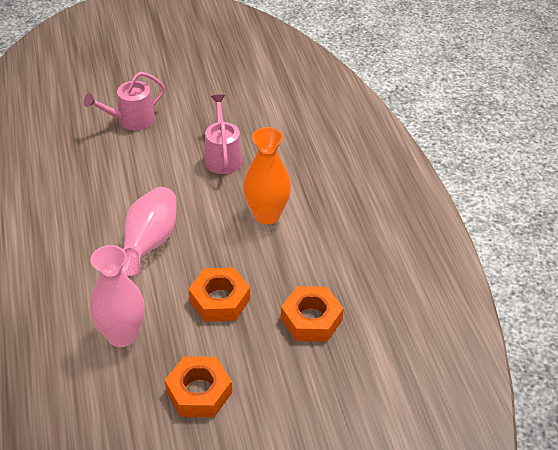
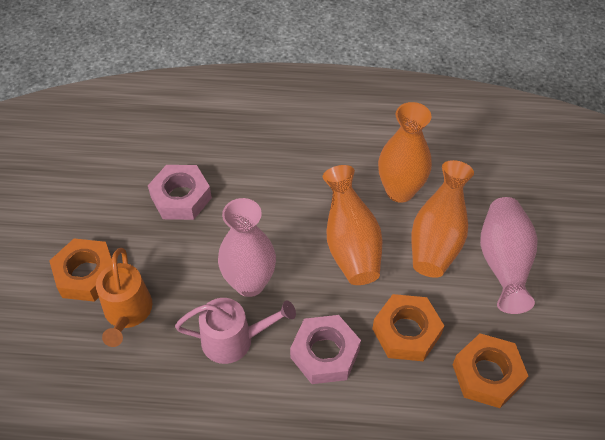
orange vase: 1 -> 3
orange watering can: 0 -> 1
pink nut: 0 -> 2
pink watering can: 2 -> 1

